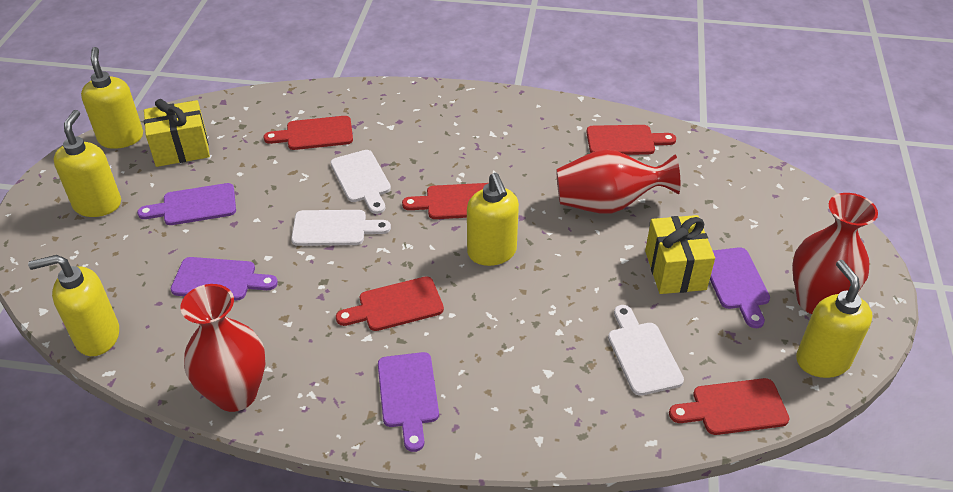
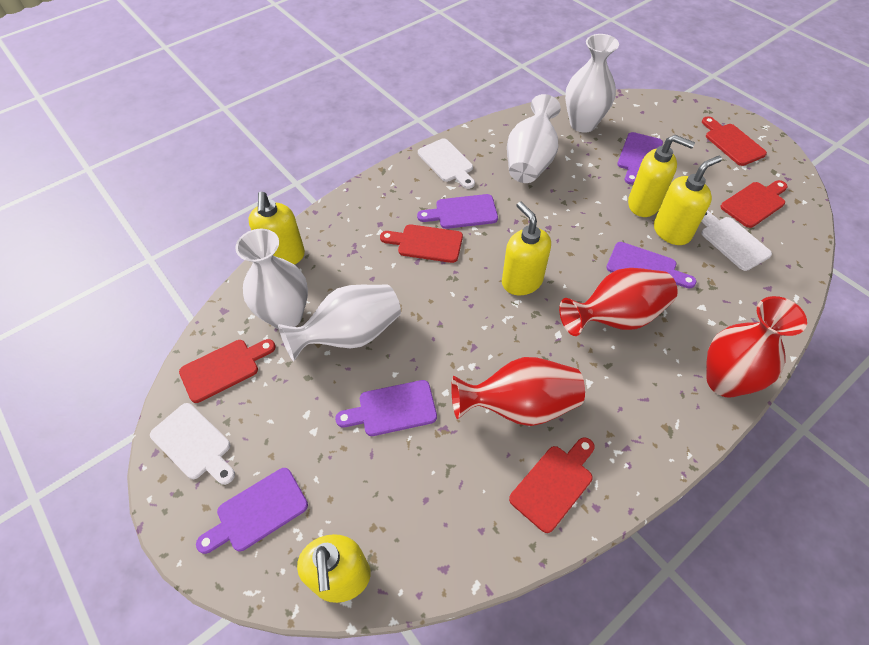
purple cutting board: 4 -> 5
white vase: 0 -> 4
yellow gift: 2 -> 0

